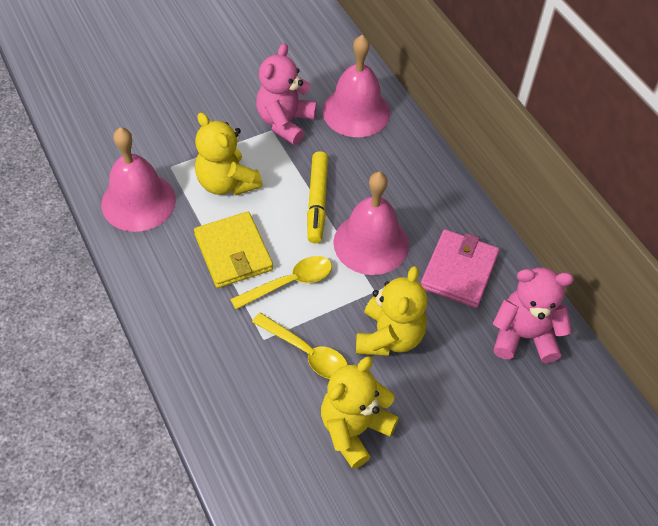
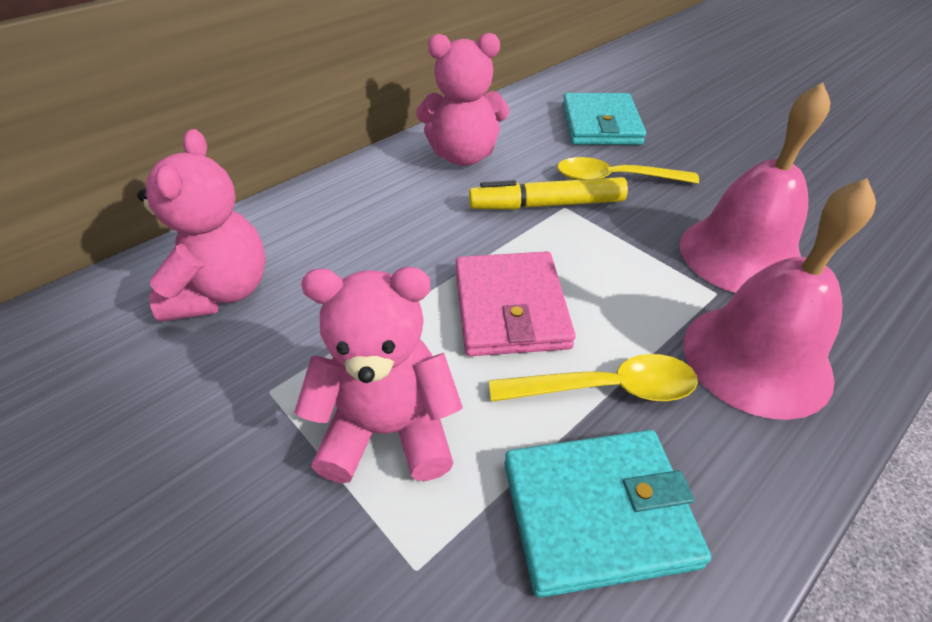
pink bell: 3 -> 2
pink teddy bear: 2 -> 3
turquoise wallet: 0 -> 2
yellow teddy bear: 3 -> 0
yellow wallet: 1 -> 0

